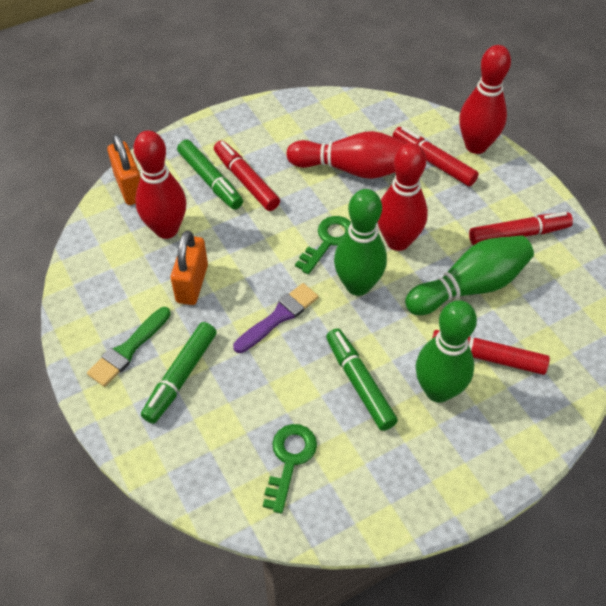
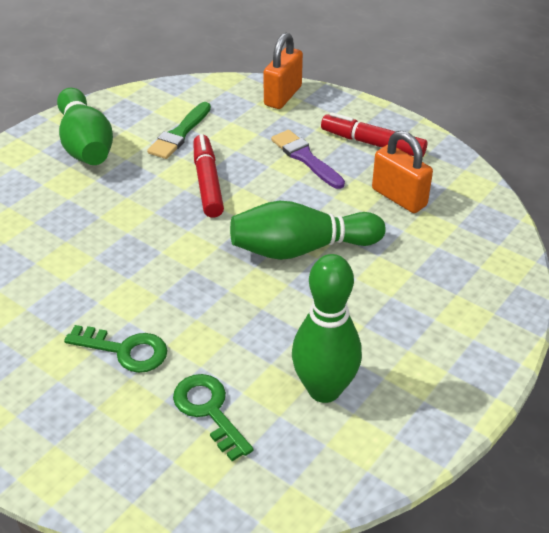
green marker: 3 -> 0
red bowling pin: 4 -> 0
red marker: 4 -> 2

